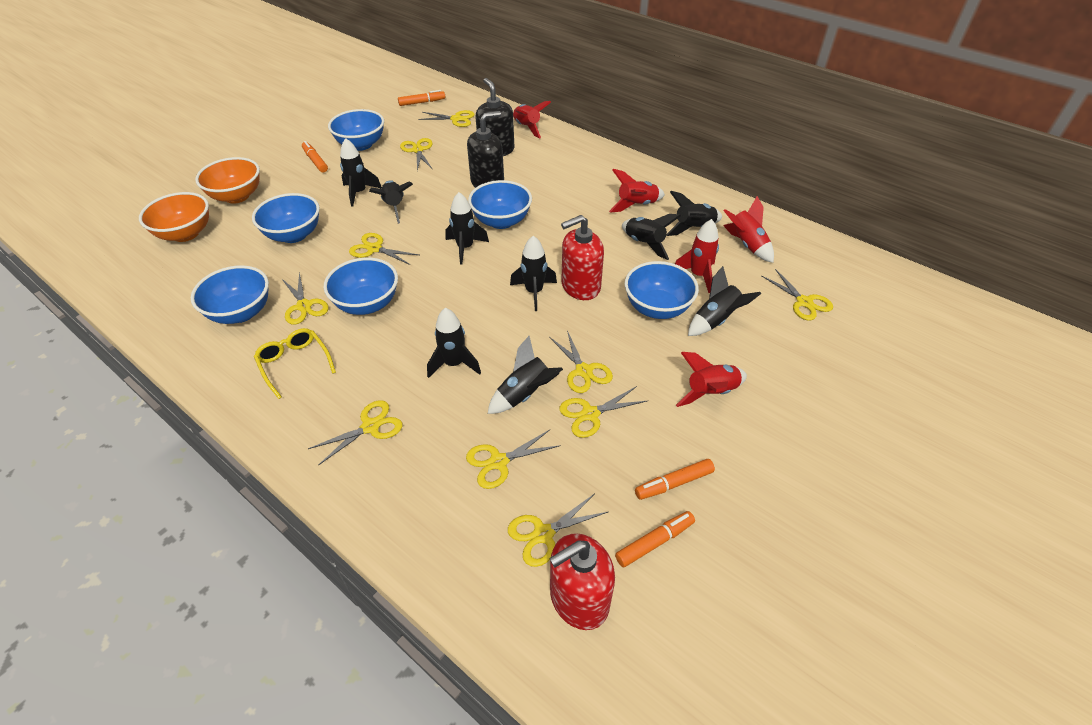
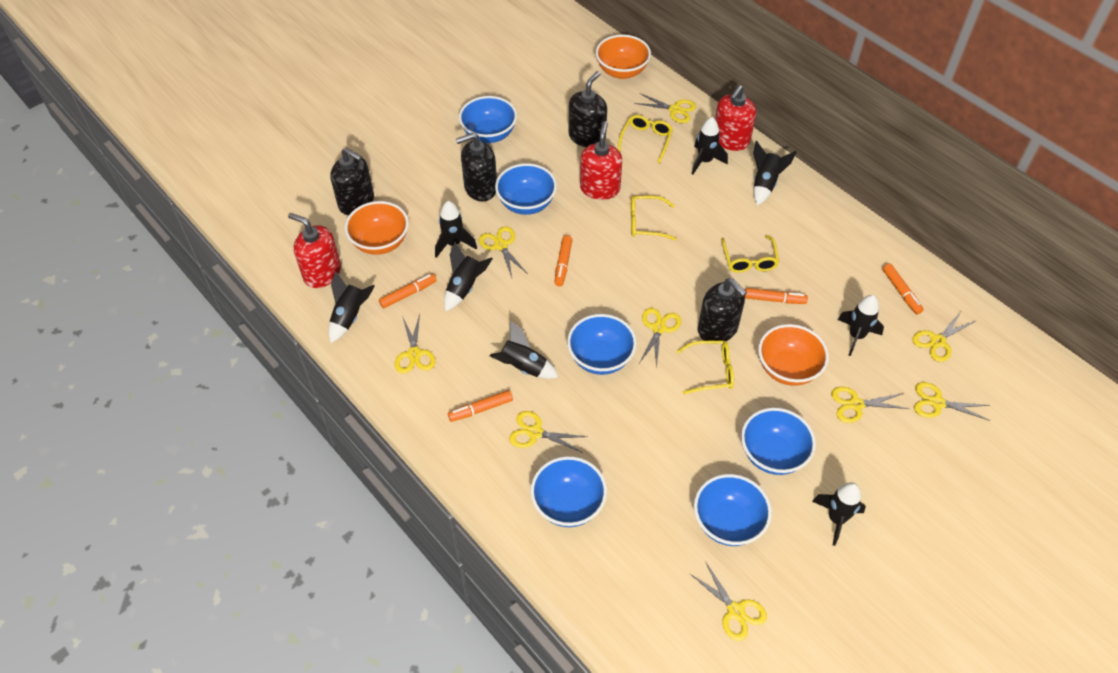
black rocket: 9 -> 8
black soap dispenser: 2 -> 4
orange bowl: 2 -> 3
orange marker: 4 -> 5
red rocket: 5 -> 0
red soap dispenser: 2 -> 3
yellow glasses: 1 -> 4
yellow scissors: 10 -> 9

